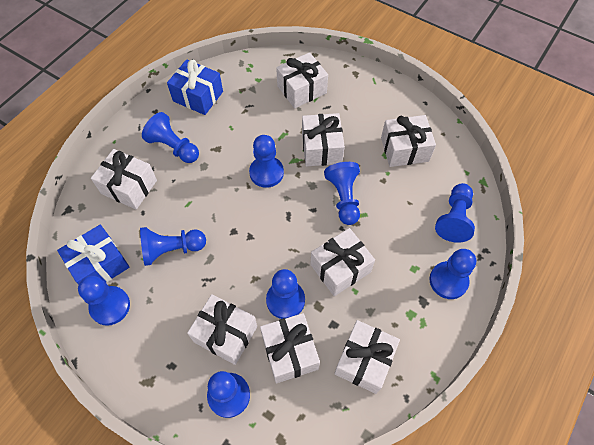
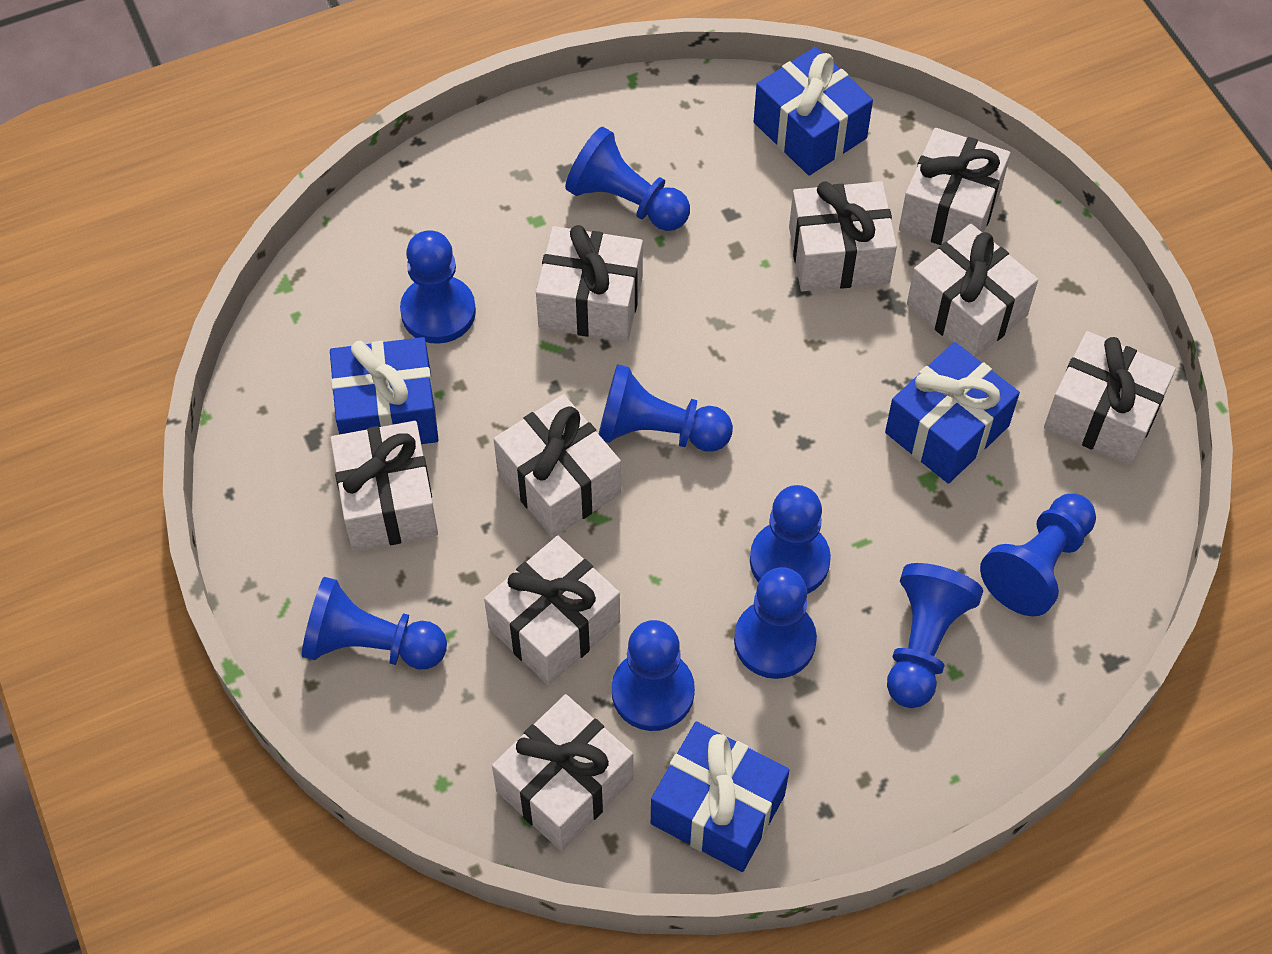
blue gift: 2 -> 4
white gift: 8 -> 9

